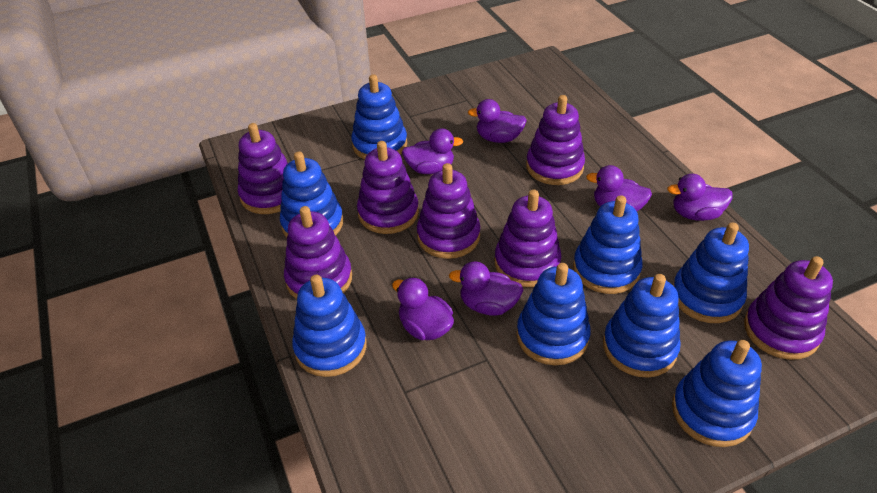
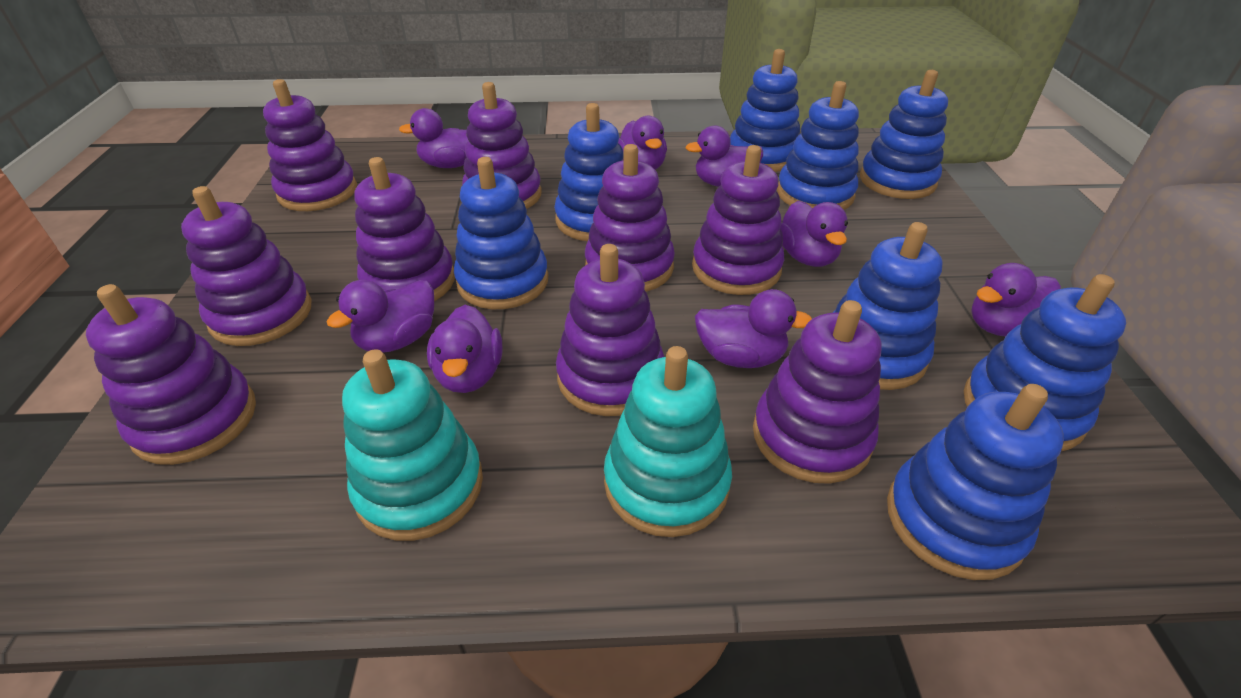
purple duck: 6 -> 8
purple stacking toy: 7 -> 9
turquoise stacking toy: 0 -> 2

